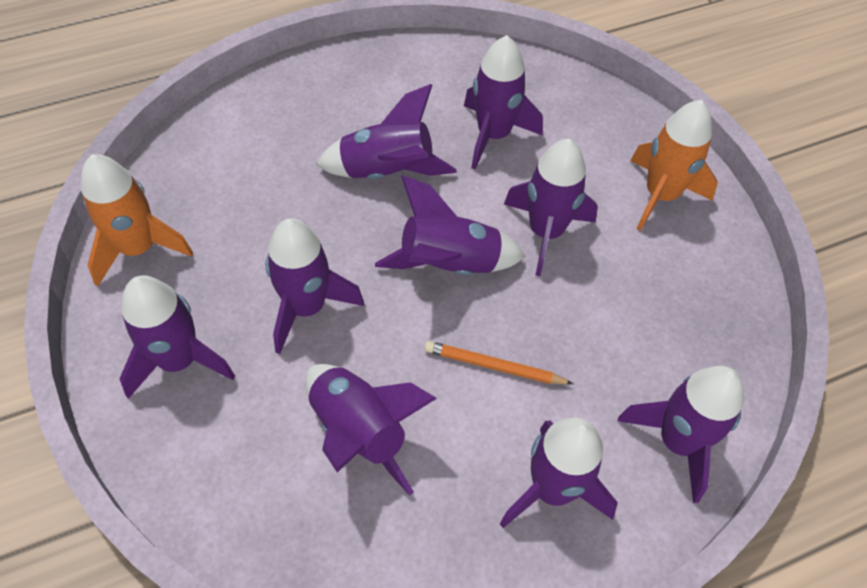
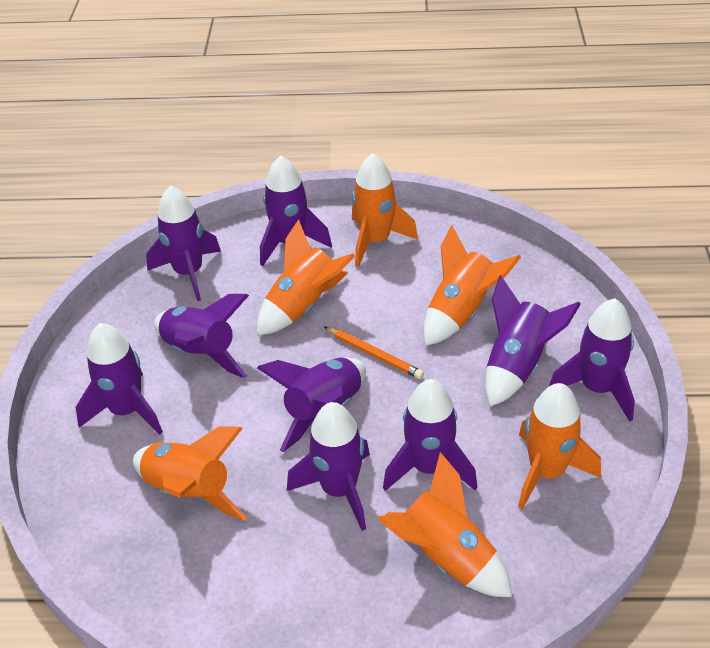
orange rocket: 2 -> 6

